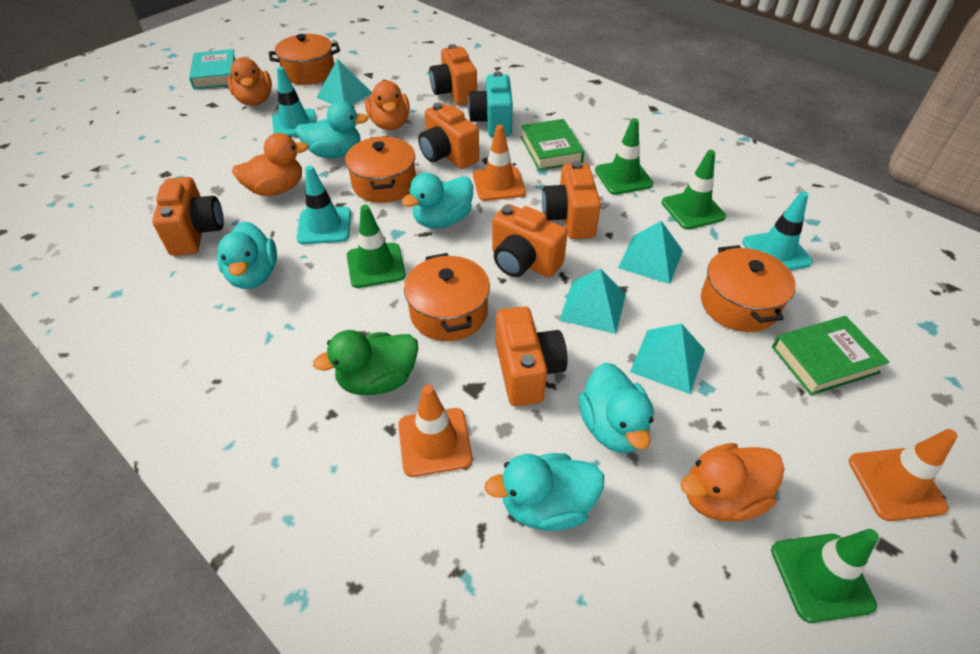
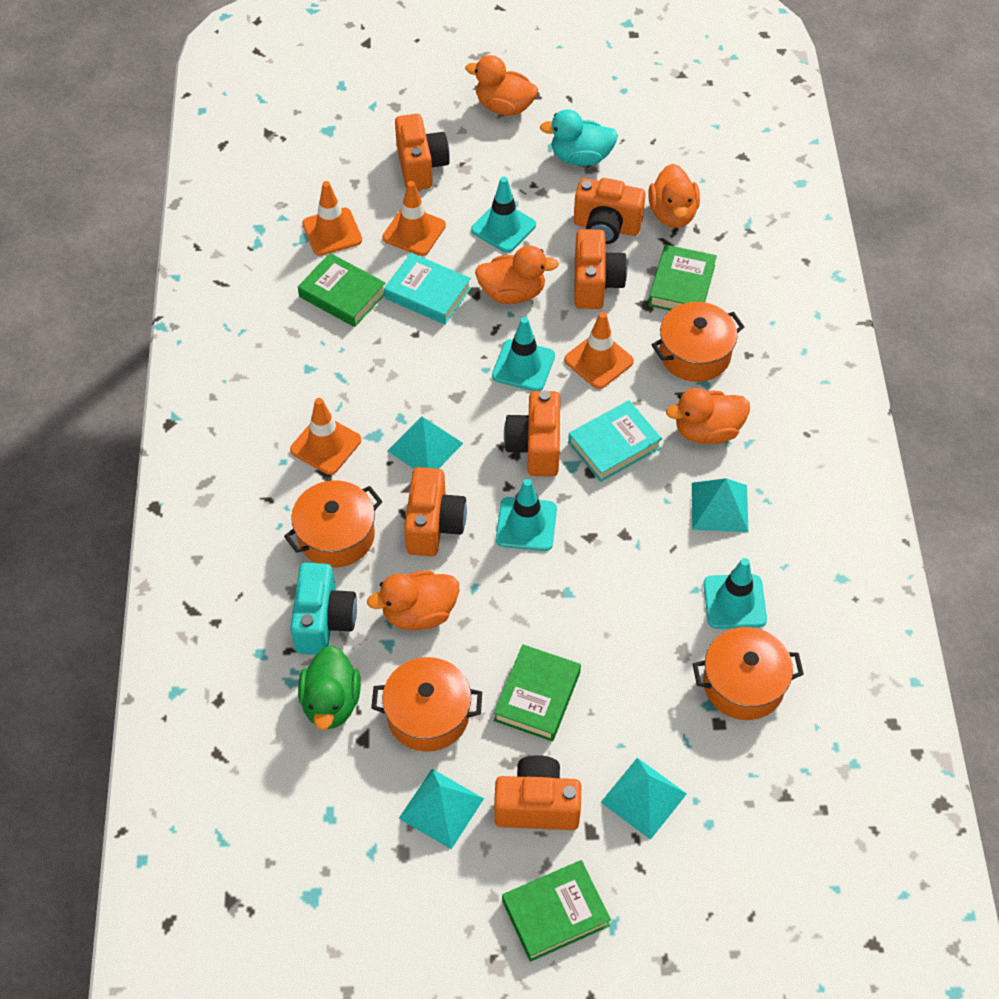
green book: 2 -> 4
green traffic cone: 4 -> 0
orange duck: 4 -> 5
orange traffic cone: 3 -> 4
turquoise book: 1 -> 2
turquoise duck: 5 -> 1
turquoise traffic cone: 3 -> 4

